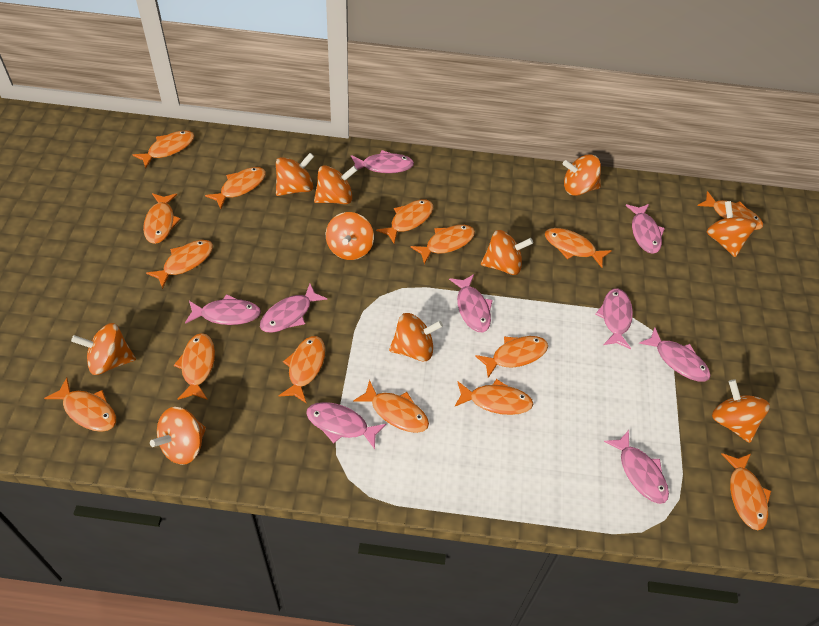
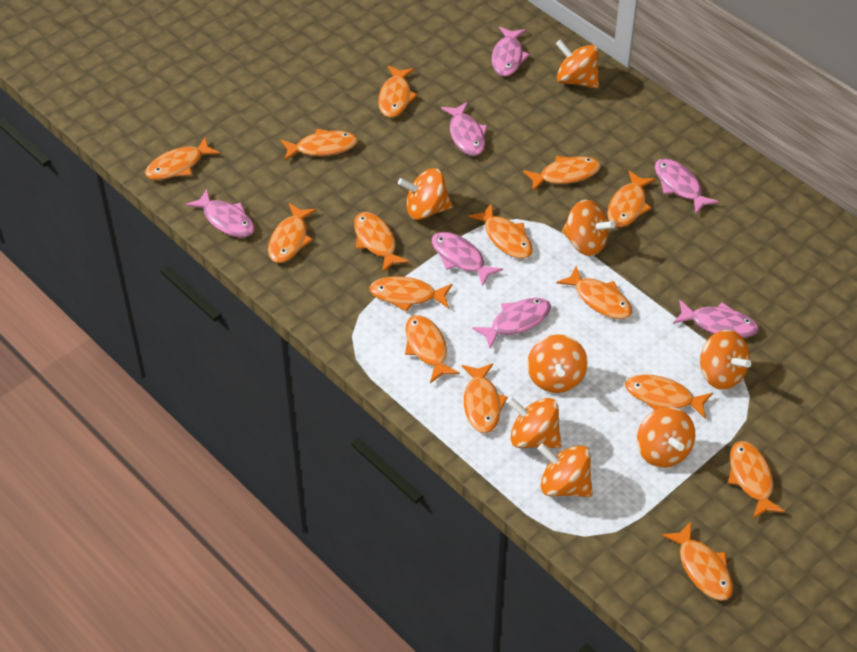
orange spinning top: 10 -> 8
pink fish: 9 -> 7

